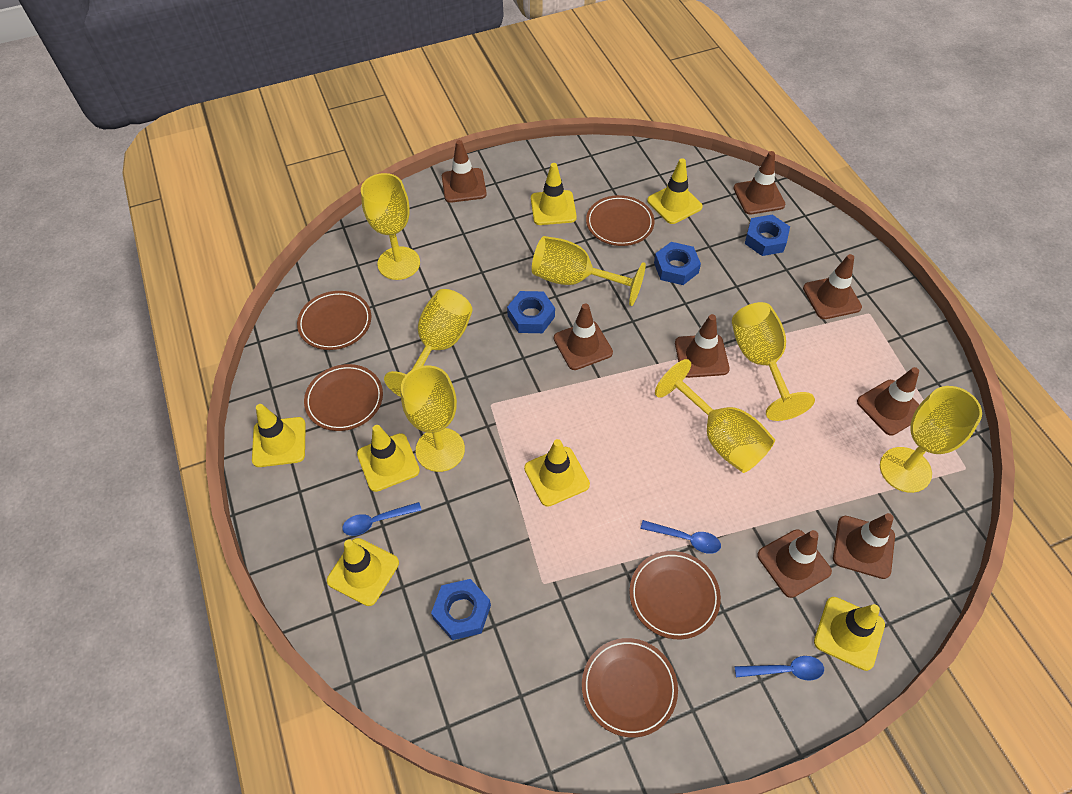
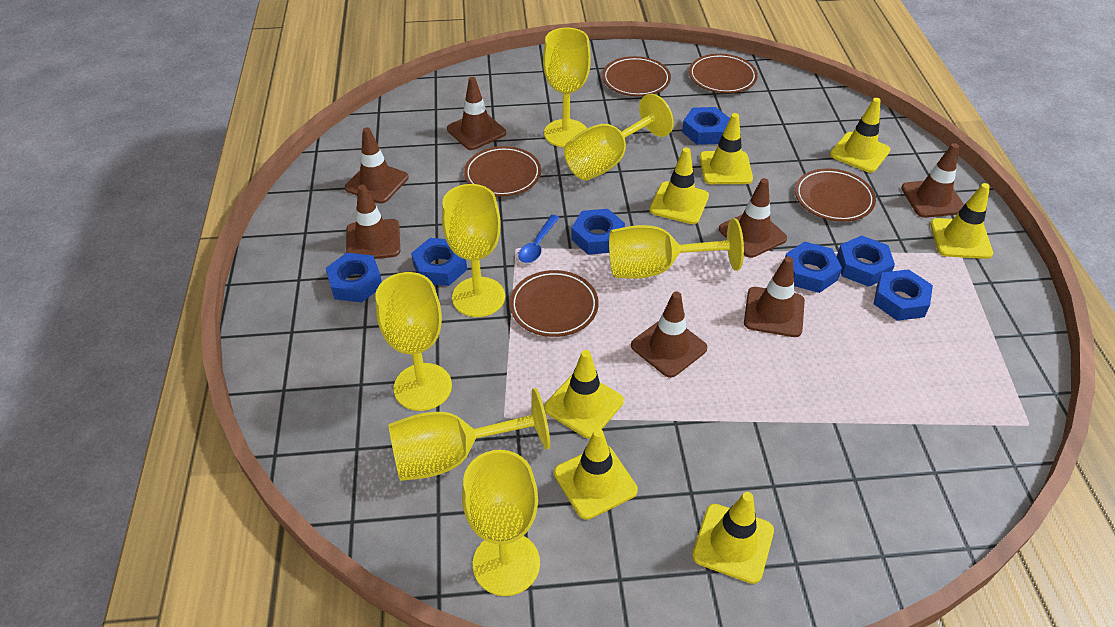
blue nut: 4 -> 7
blue spoon: 3 -> 1
brown traffic cone: 8 -> 7

